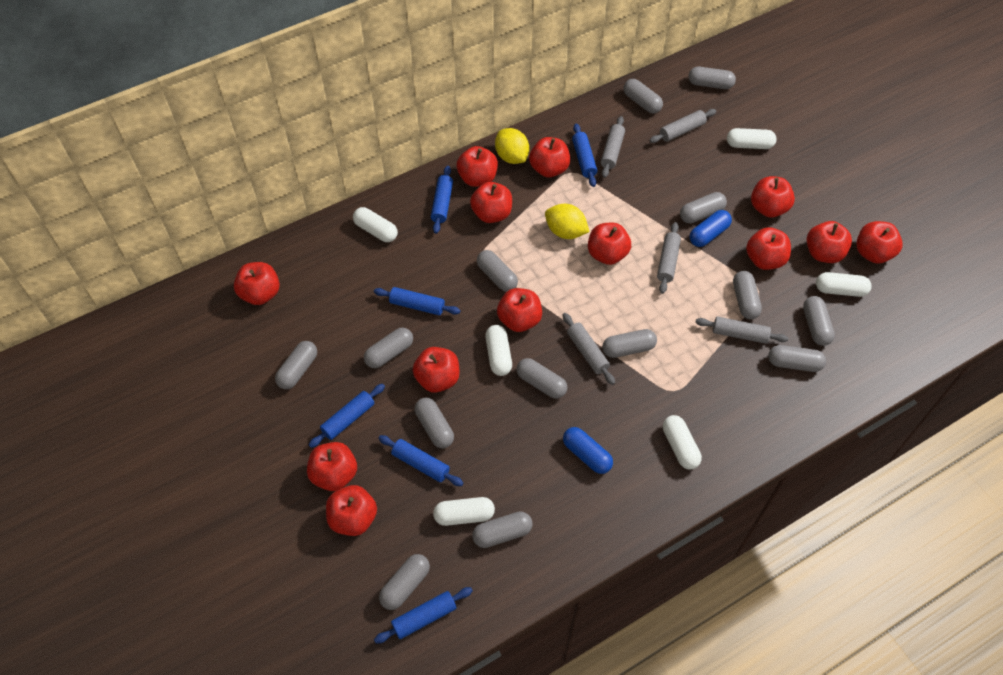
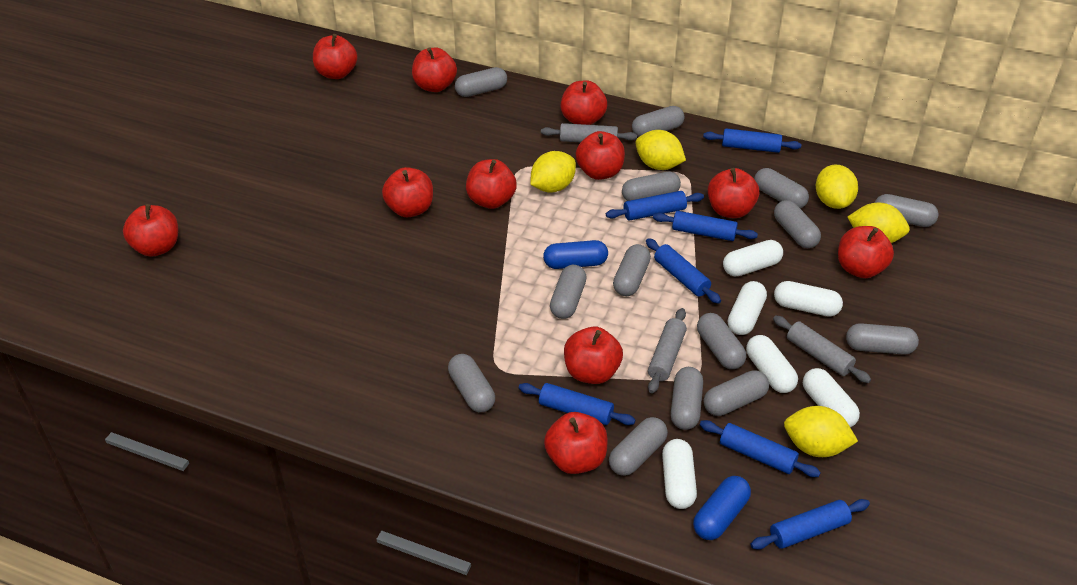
blue rolling pin: 6 -> 7
grey rolling pin: 5 -> 3
red apple: 13 -> 11
yellow lemon: 2 -> 5

